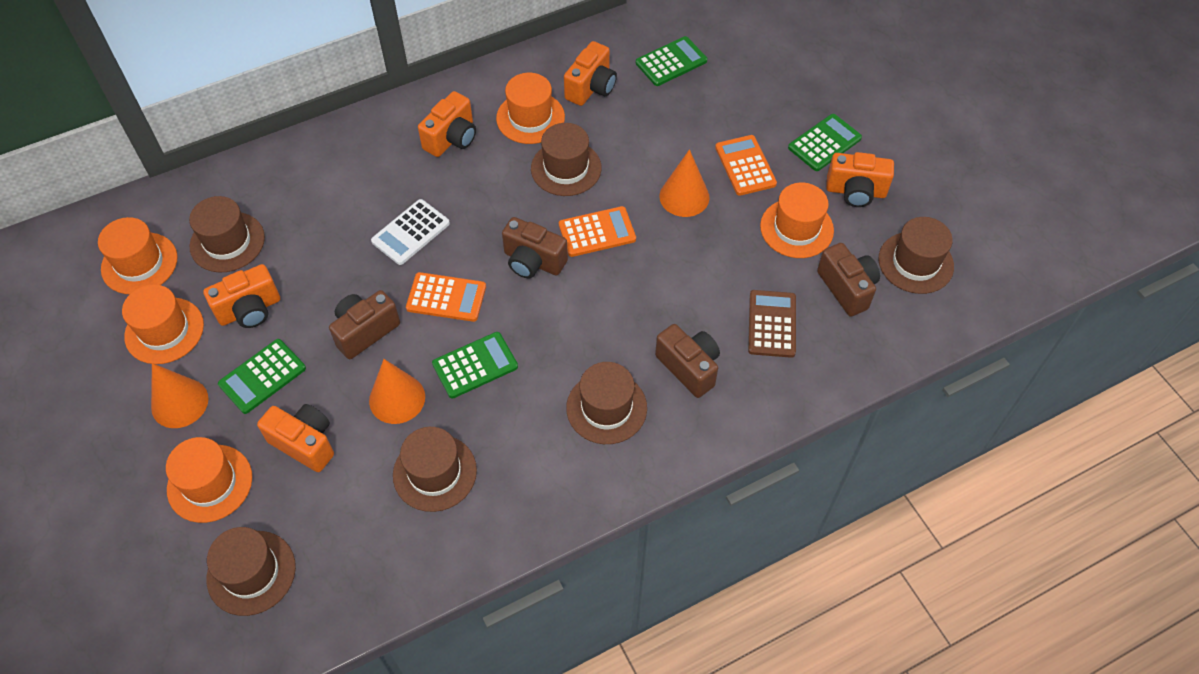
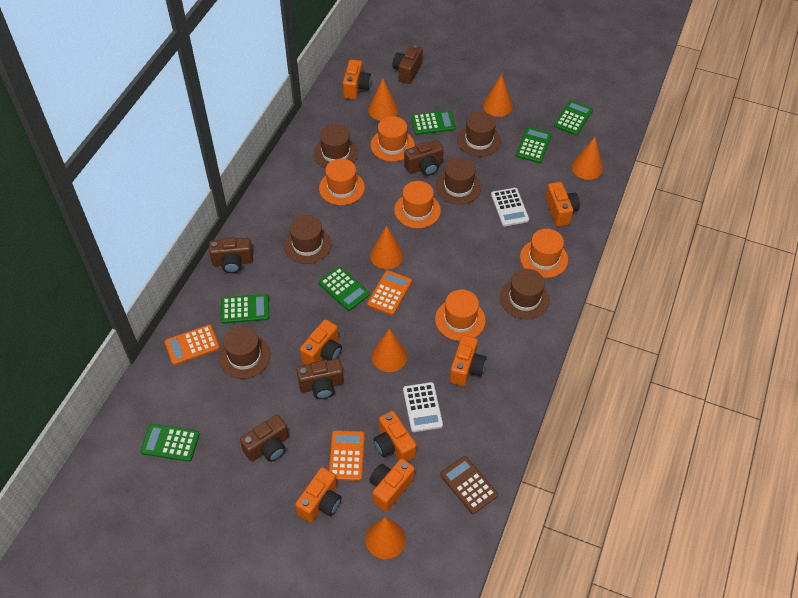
brown camera: 4 -> 5
green calculator: 4 -> 6
orange camera: 5 -> 7
orange cone: 3 -> 6
white calculator: 1 -> 2

